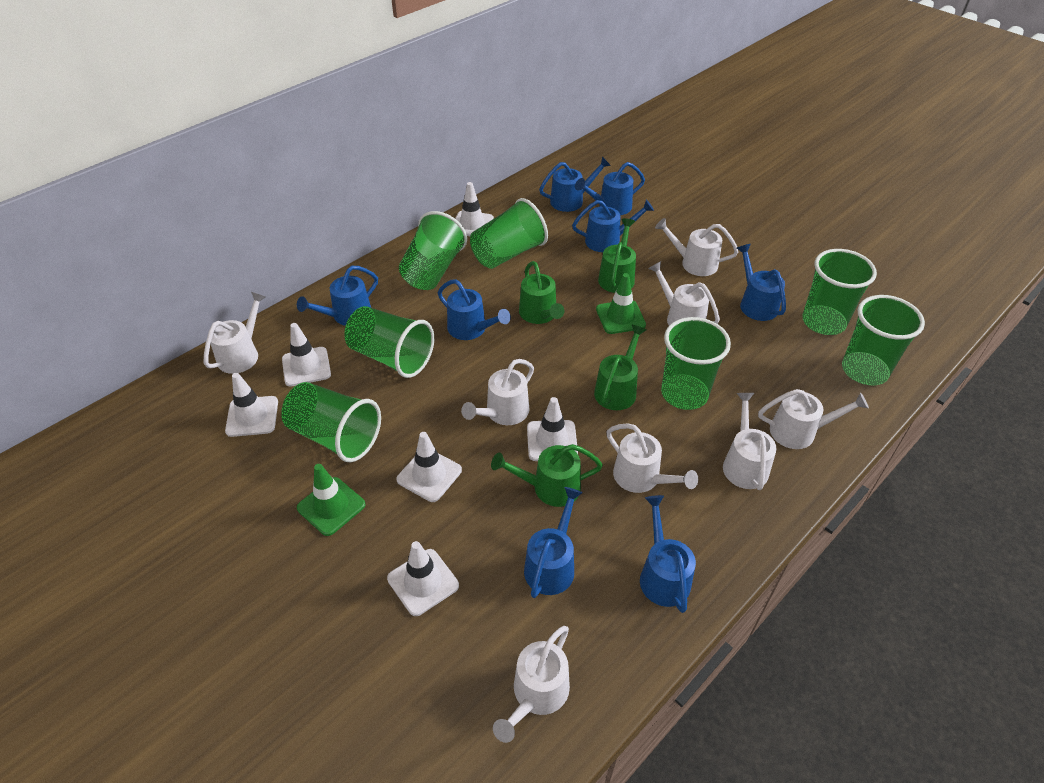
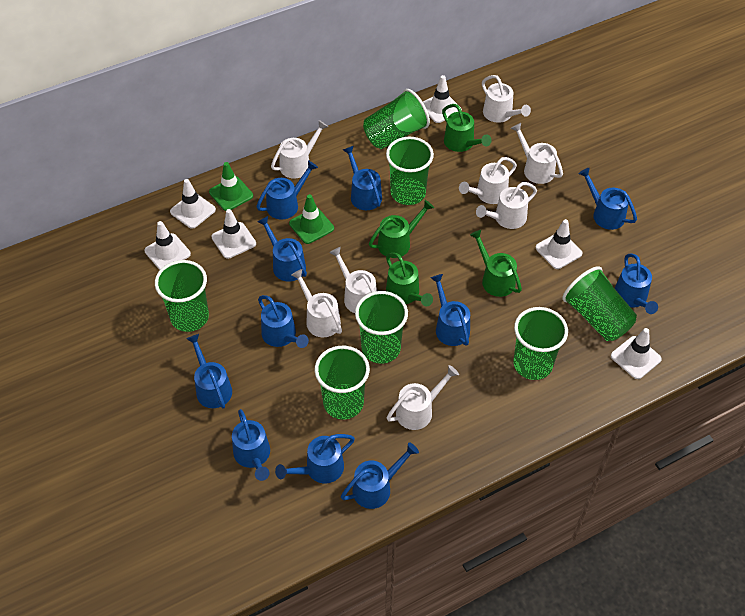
blue watering can: 8 -> 11

